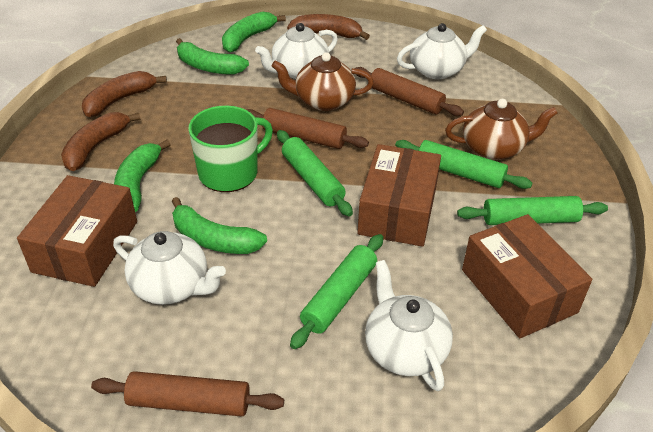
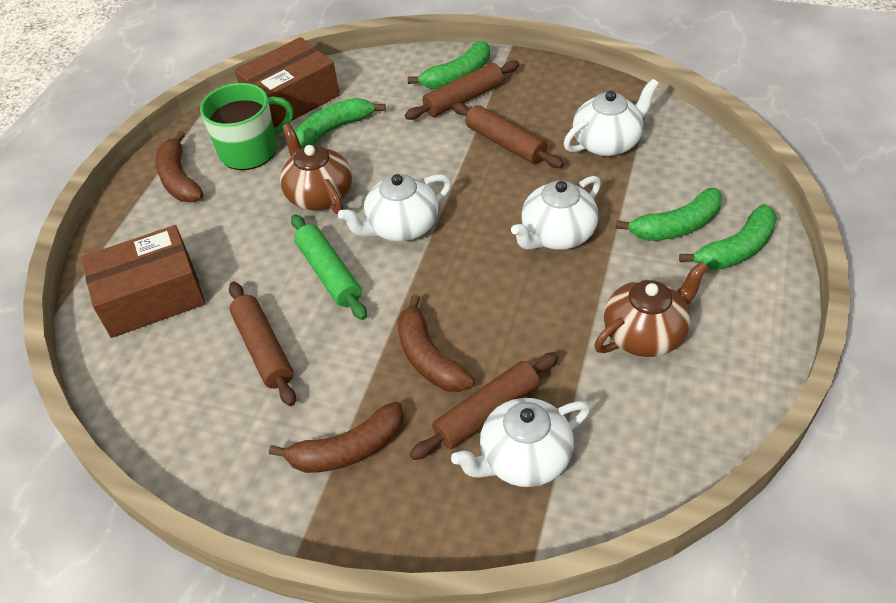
brown box: 3 -> 2
brown rolling pin: 3 -> 4
green rolling pin: 4 -> 1

